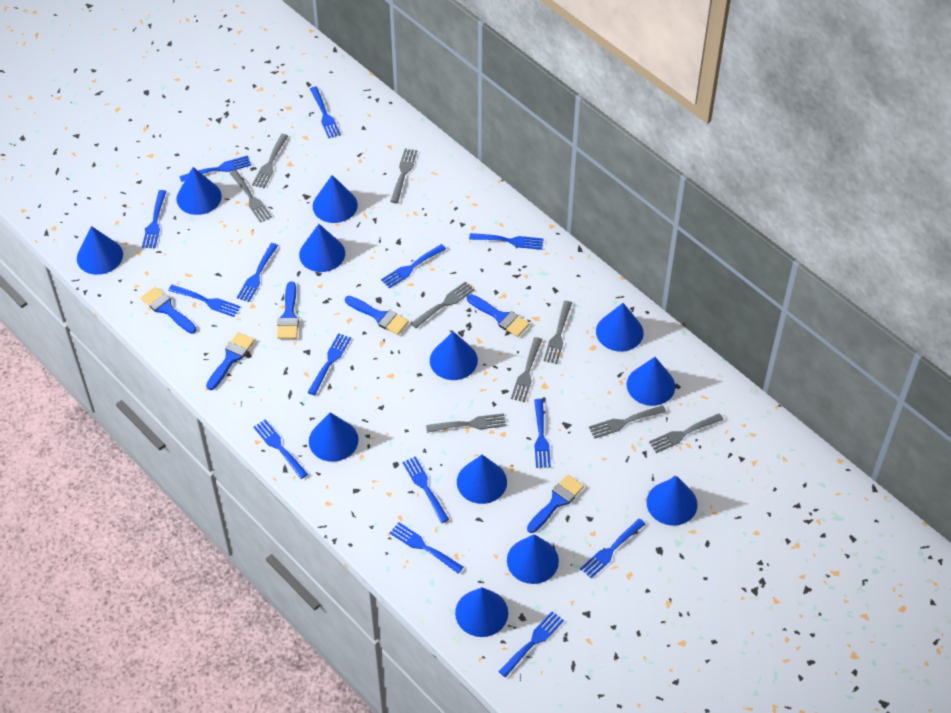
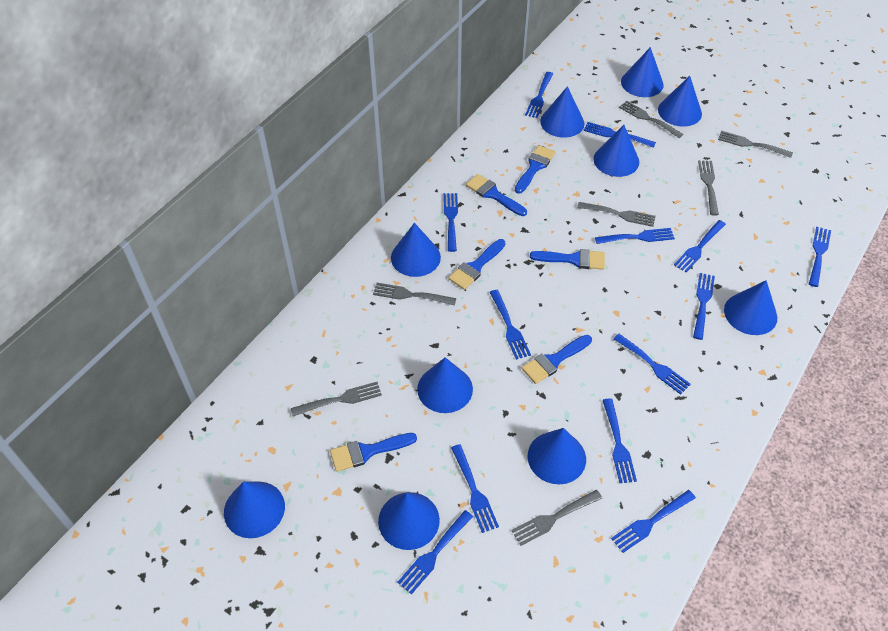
blue cone: 12 -> 10
blue fork: 14 -> 13
grey fork: 9 -> 7

